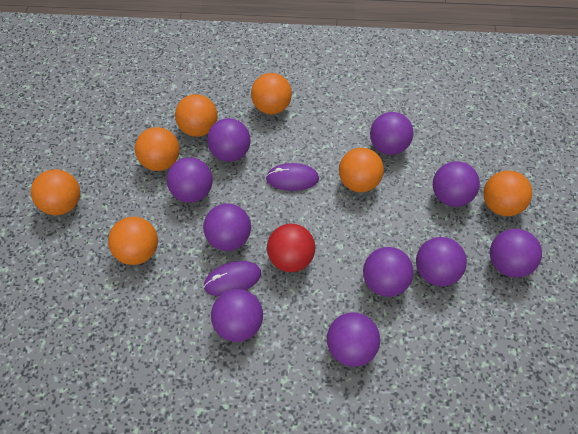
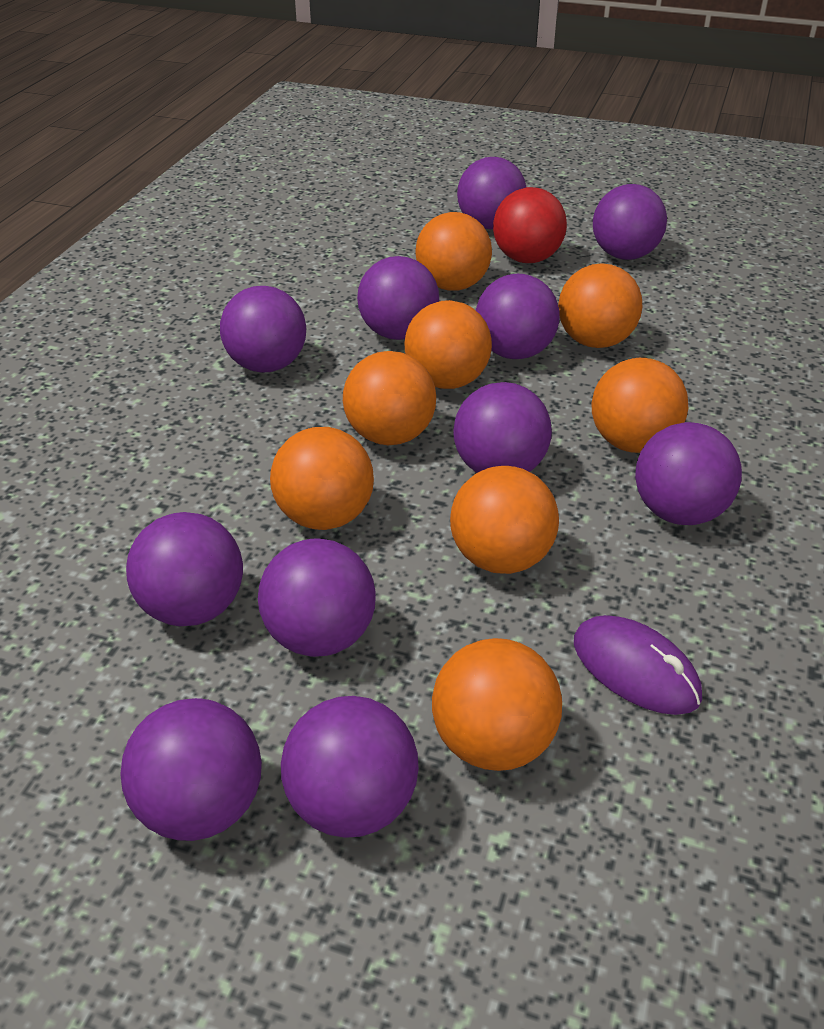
orange ball: 7 -> 8
purple ball: 10 -> 11
purple mouse: 2 -> 1

